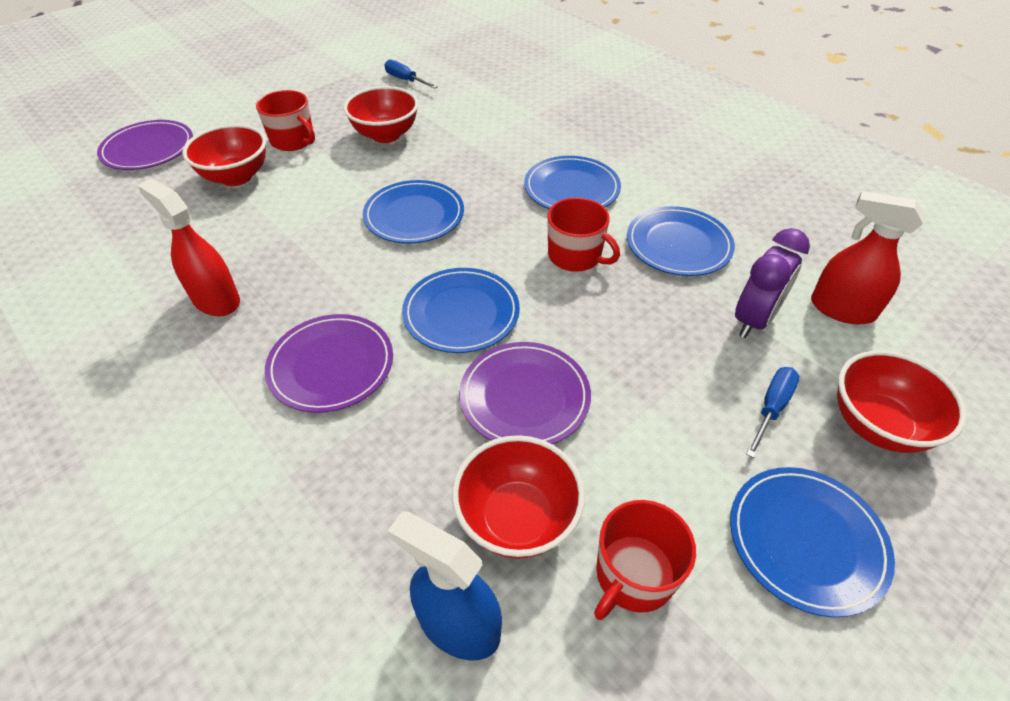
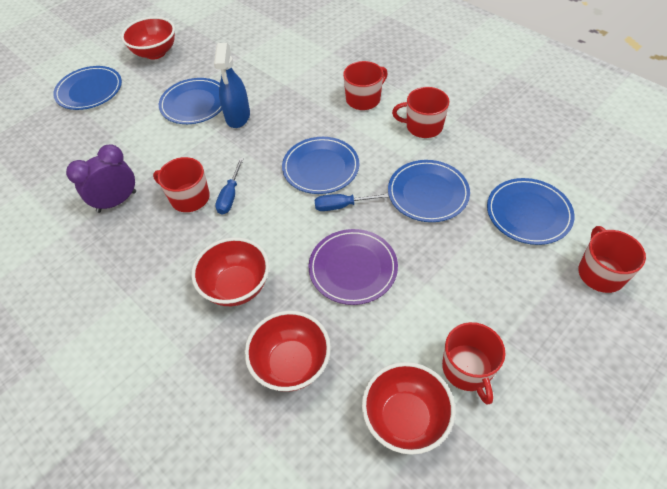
purple plate: 3 -> 1
red mug: 3 -> 5
red spray bottle: 2 -> 0

